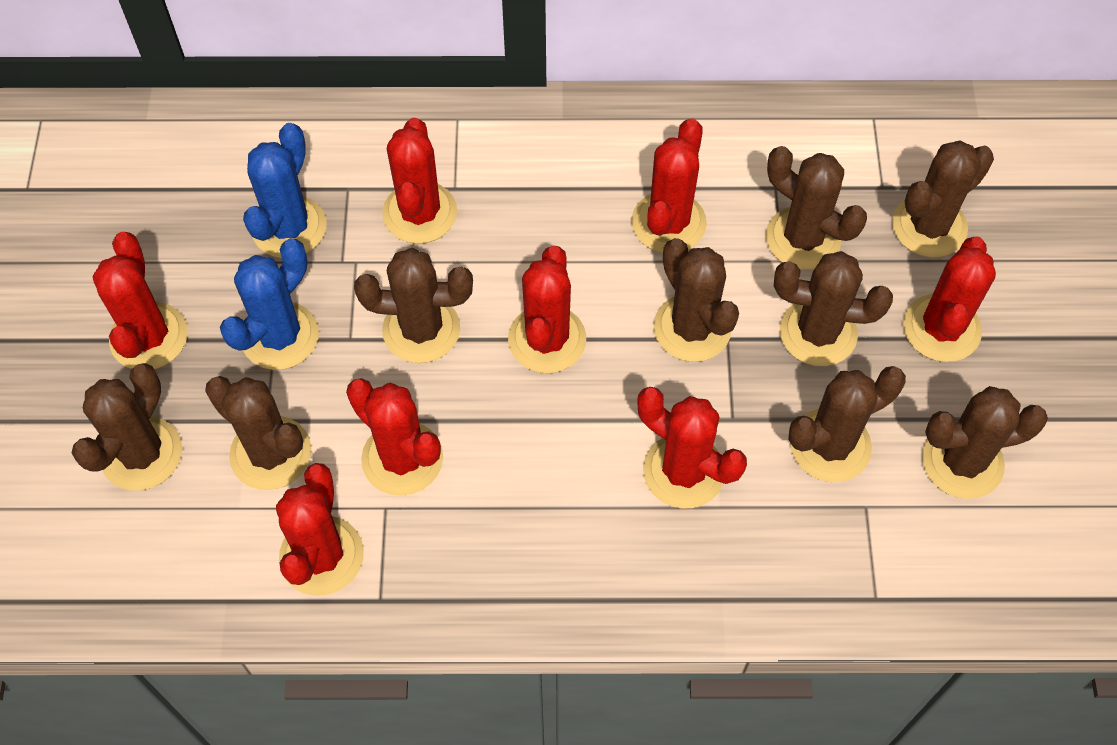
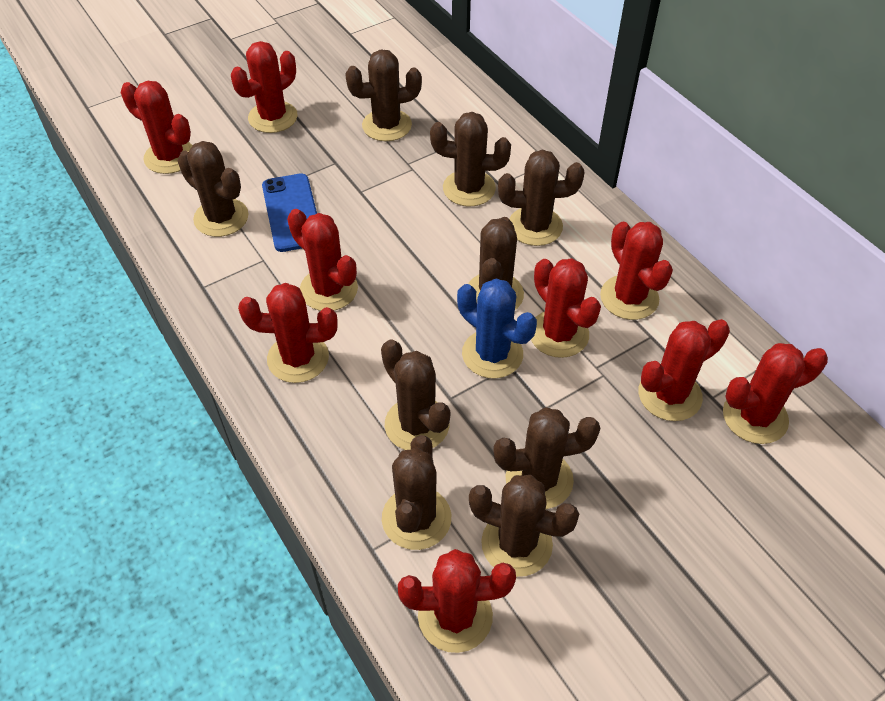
blue cactus: 2 -> 1
blue phone: 0 -> 1
red cactus: 8 -> 9

